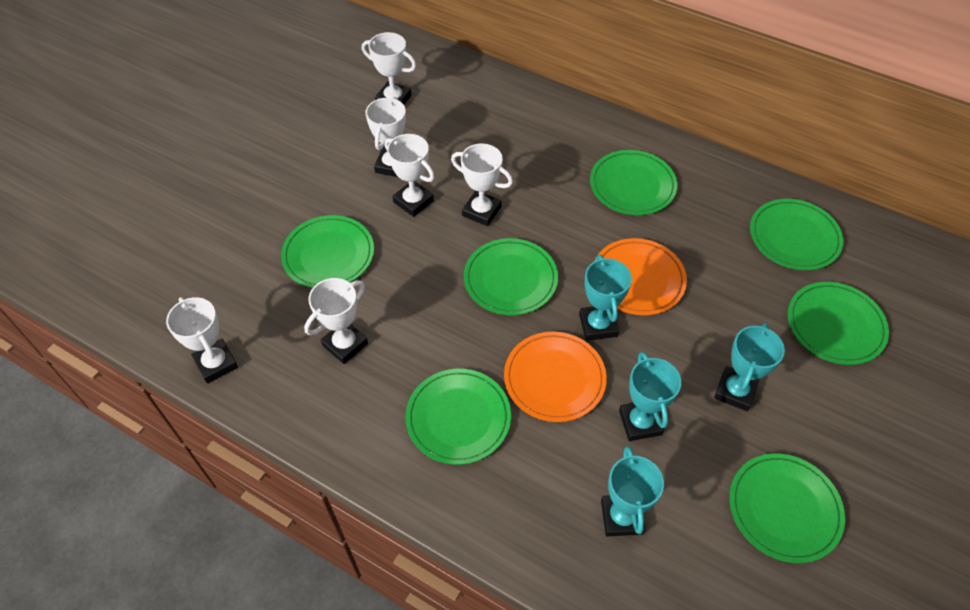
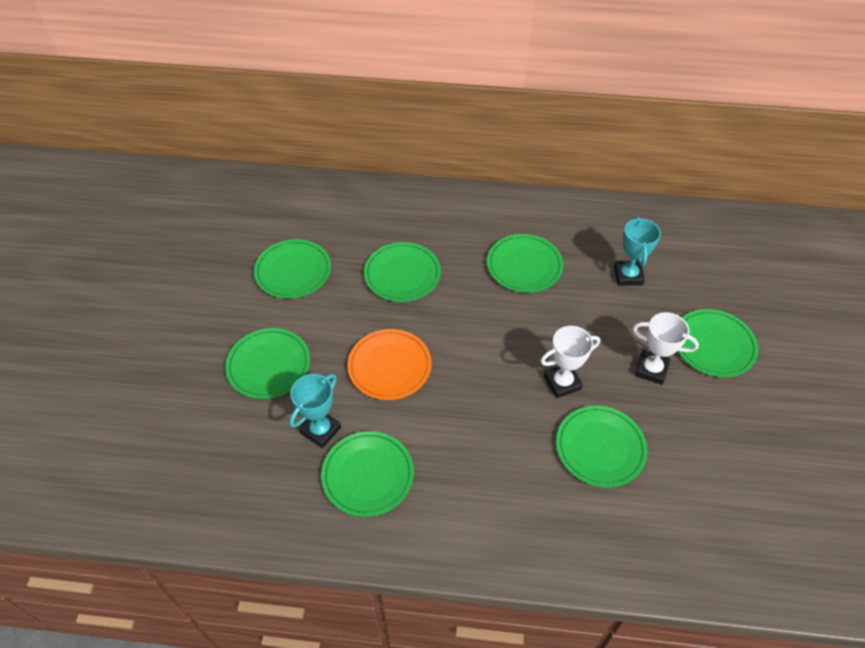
orange plate: 2 -> 1
turquoise trophy: 4 -> 2
white trophy: 6 -> 2

